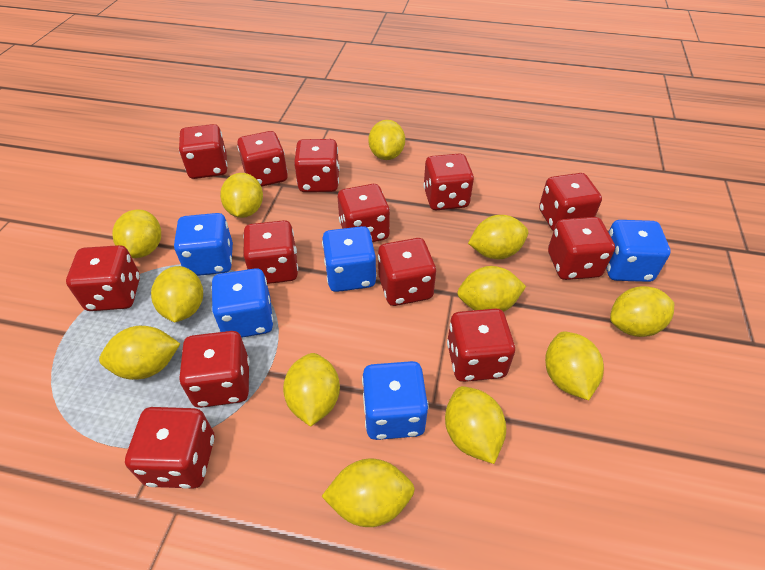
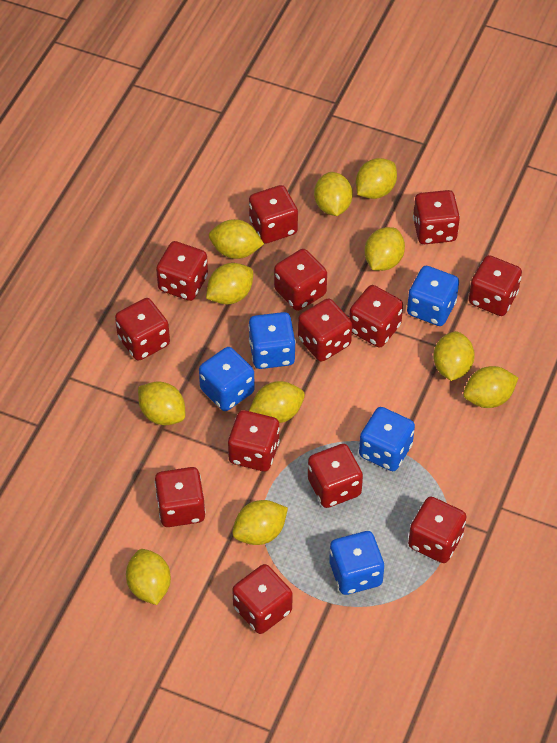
yellow lemon: 12 -> 11

